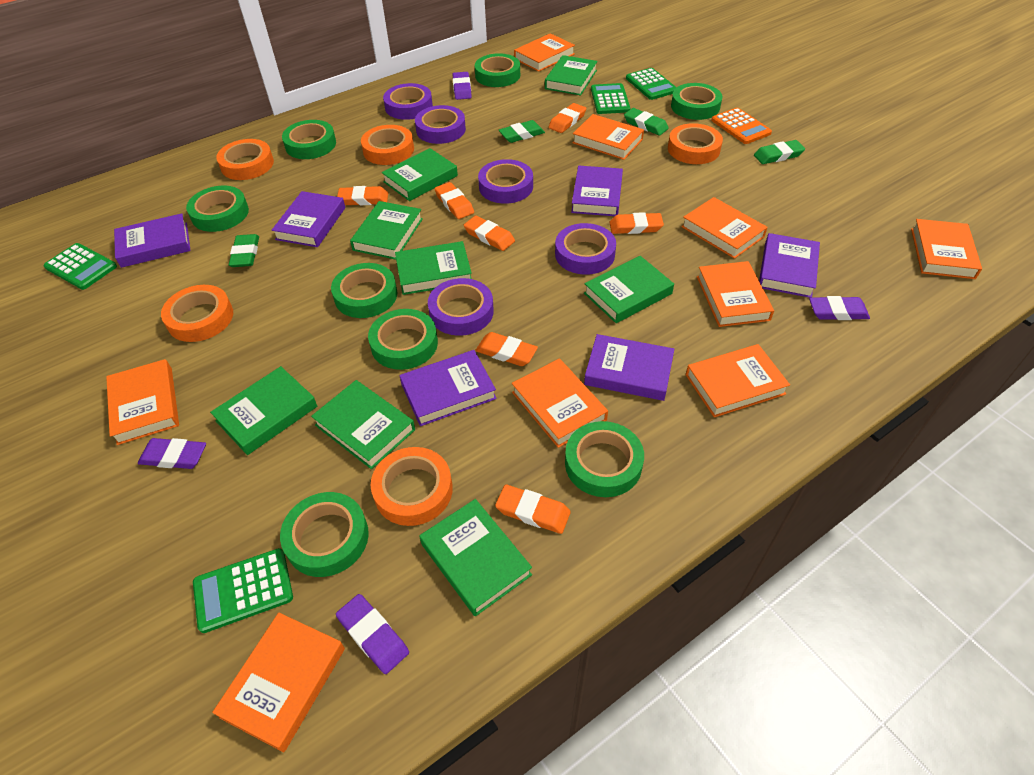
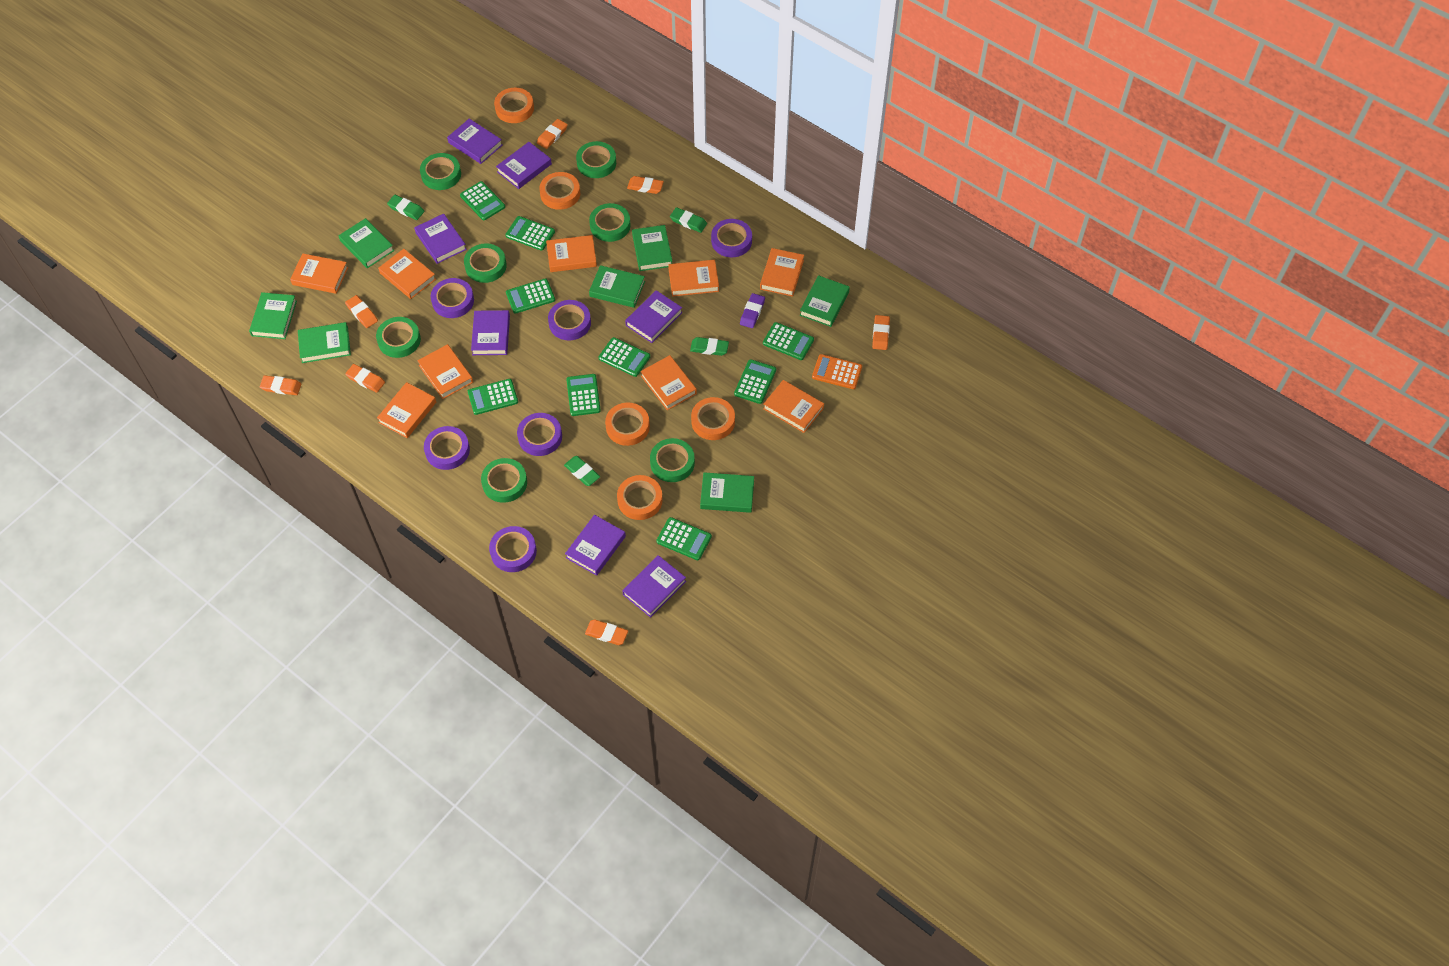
green book: 8 -> 7
green calculator: 4 -> 9
green tape: 8 -> 7
purple book: 6 -> 7
purple eraser: 4 -> 1
purple tape: 5 -> 6

